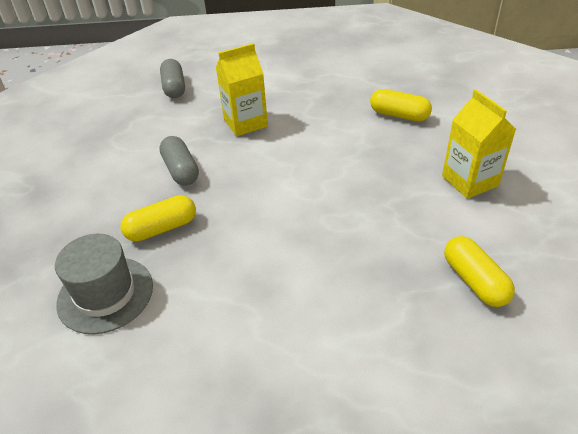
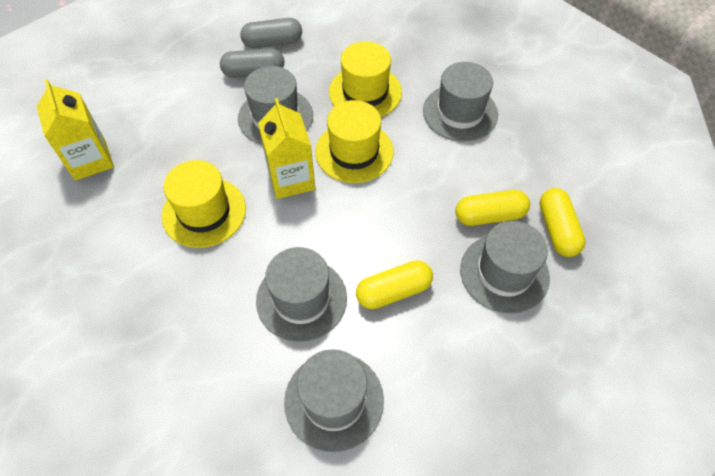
grey hat: 1 -> 5
yellow hat: 0 -> 3

